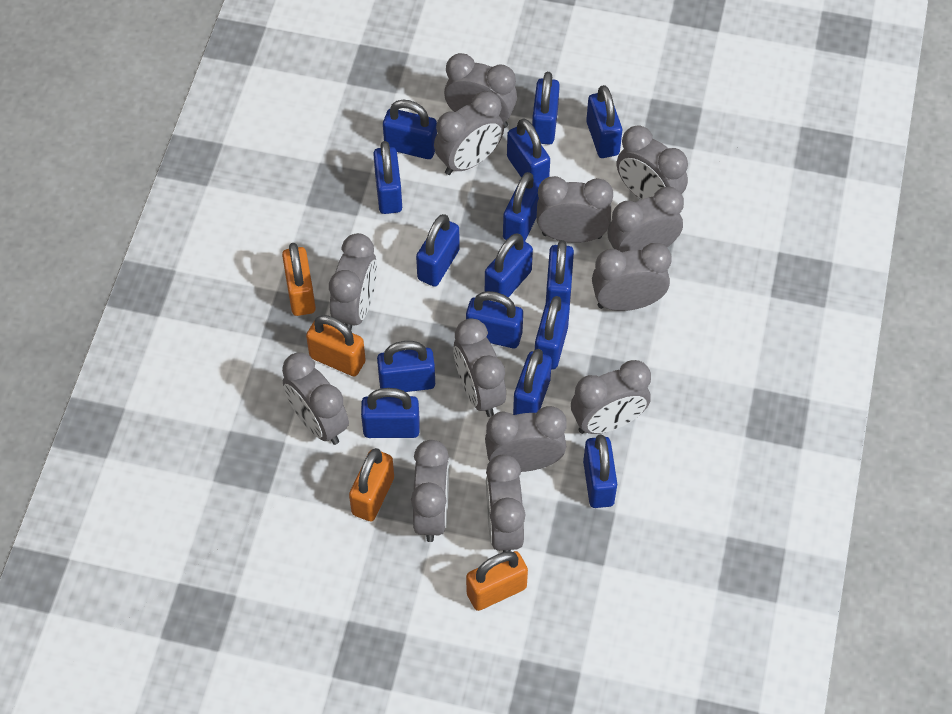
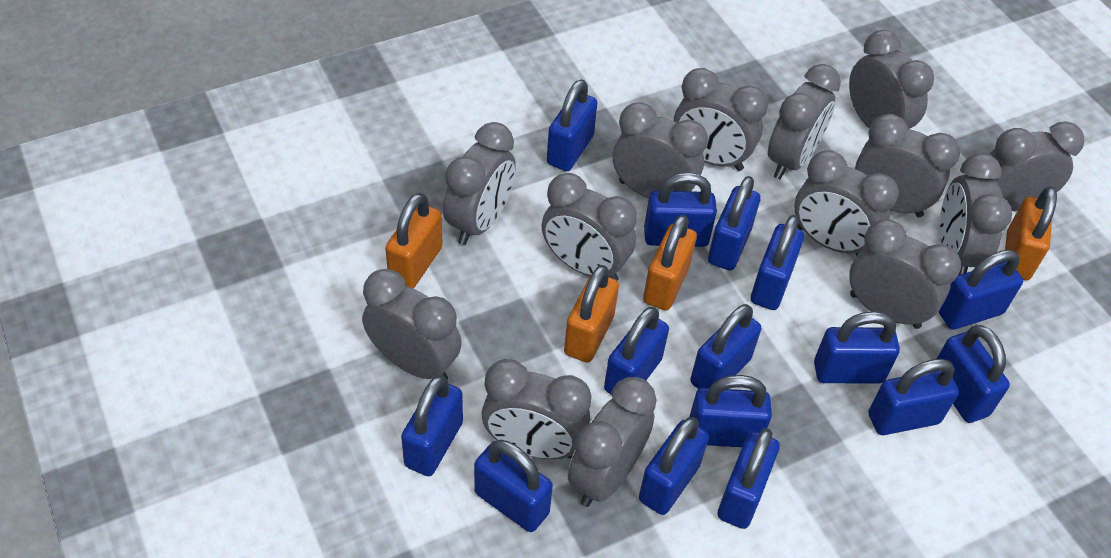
grey clock: 13 -> 14

